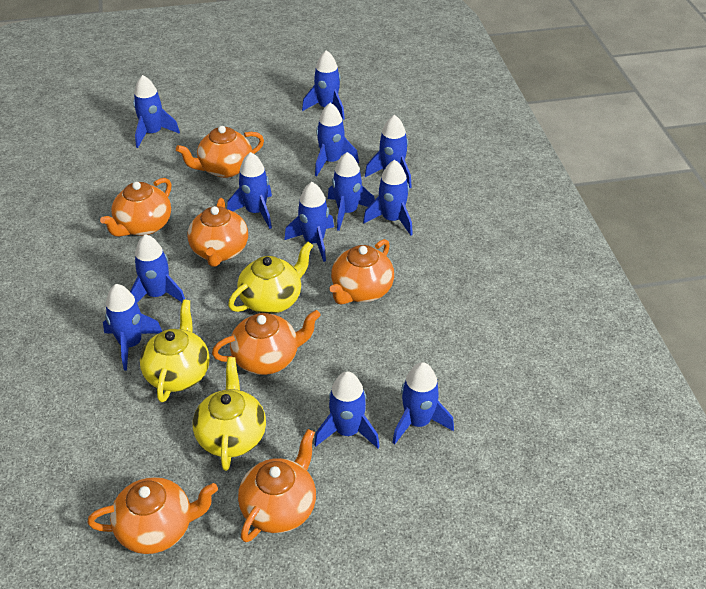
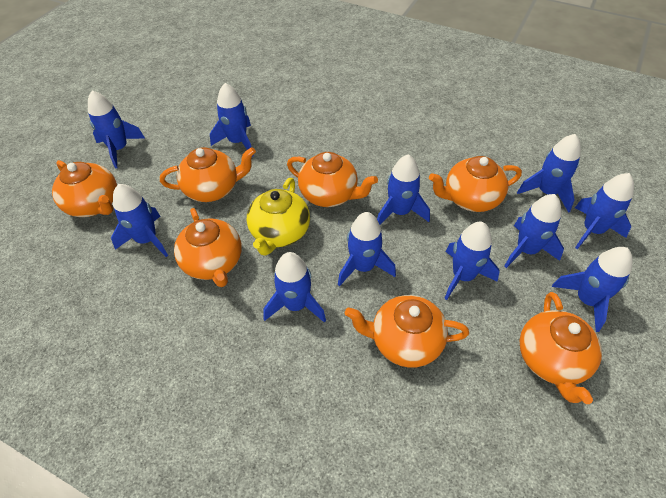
blue rocket: 12 -> 11
yellow teapot: 3 -> 1

